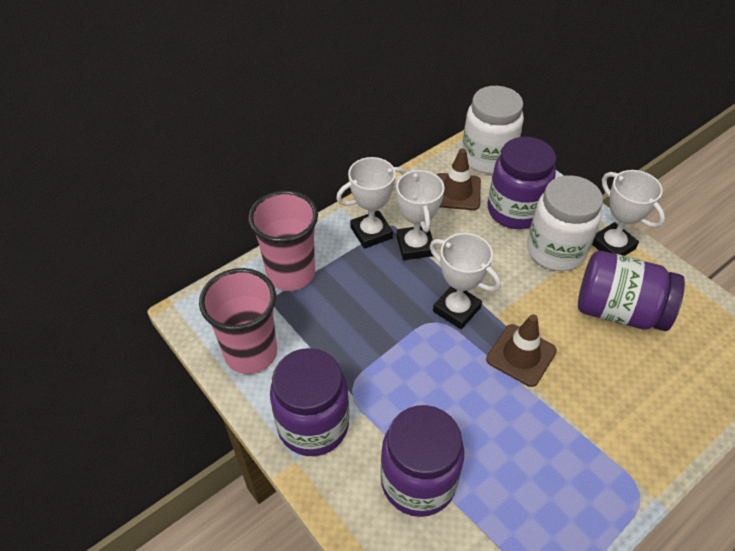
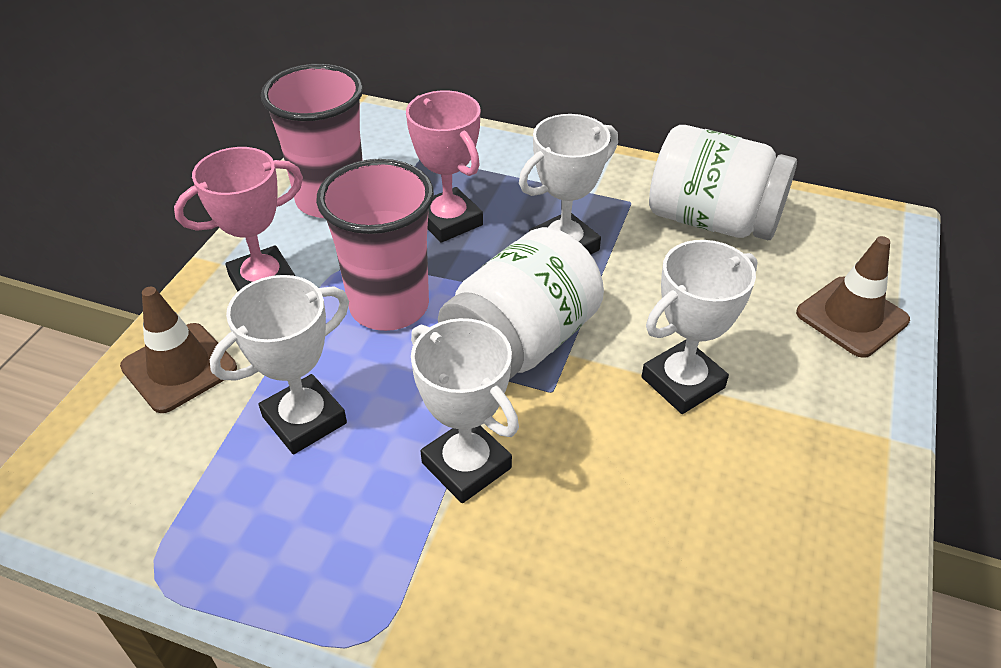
pink trophy: 0 -> 2
purple jar: 4 -> 0

